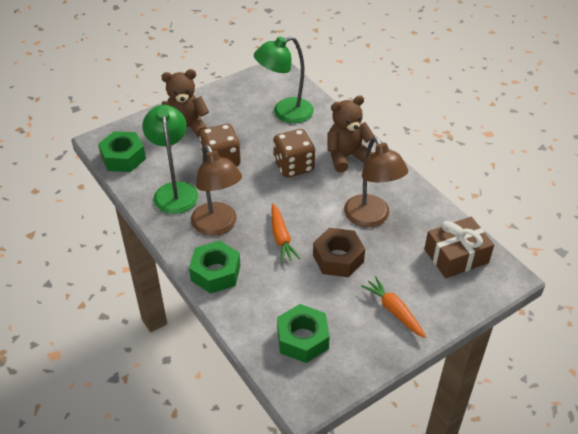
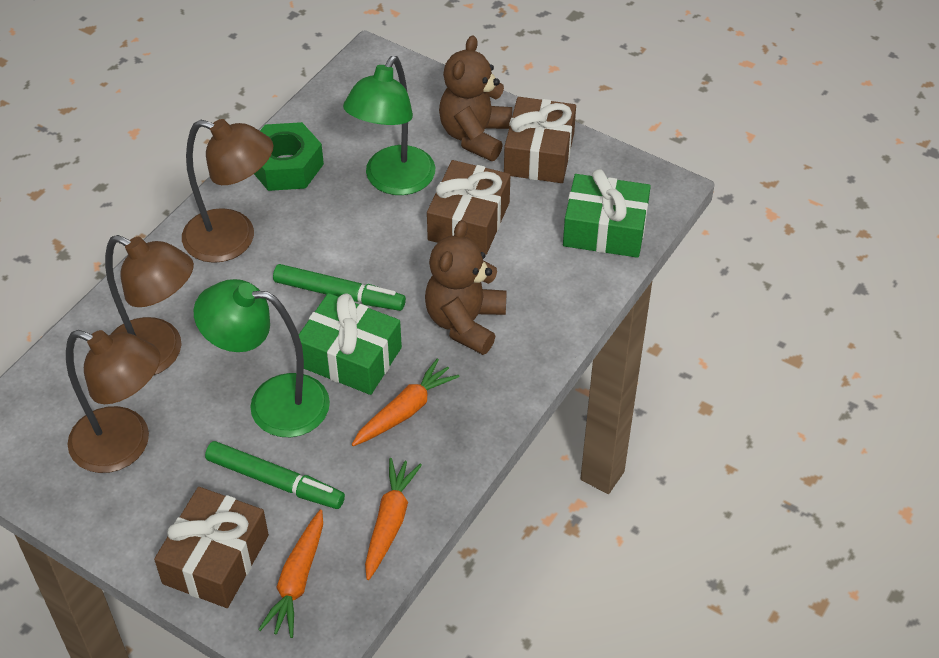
brown dice: 2 -> 0
brown gift: 1 -> 3
brown lamp: 2 -> 3
brown nut: 1 -> 0
green gift: 0 -> 2
green marker: 0 -> 2
green nut: 3 -> 1
orange carrot: 2 -> 3

